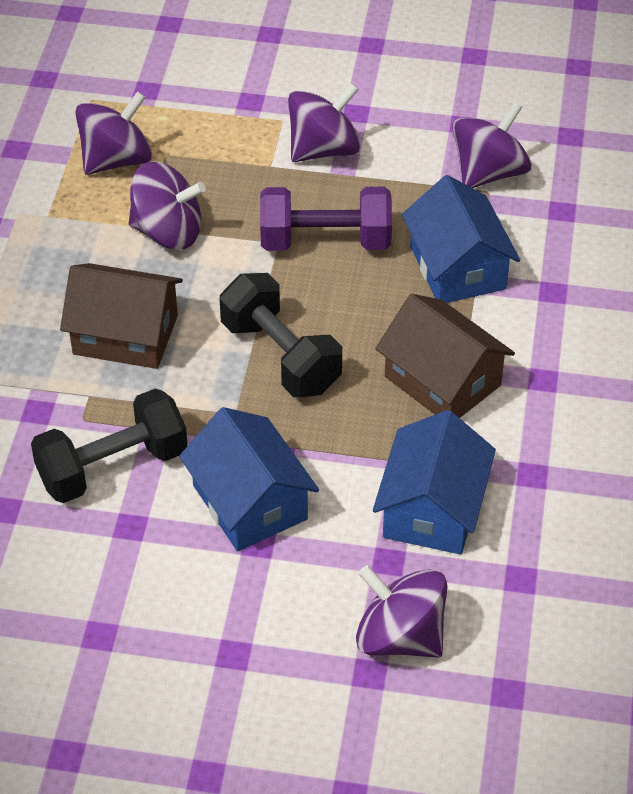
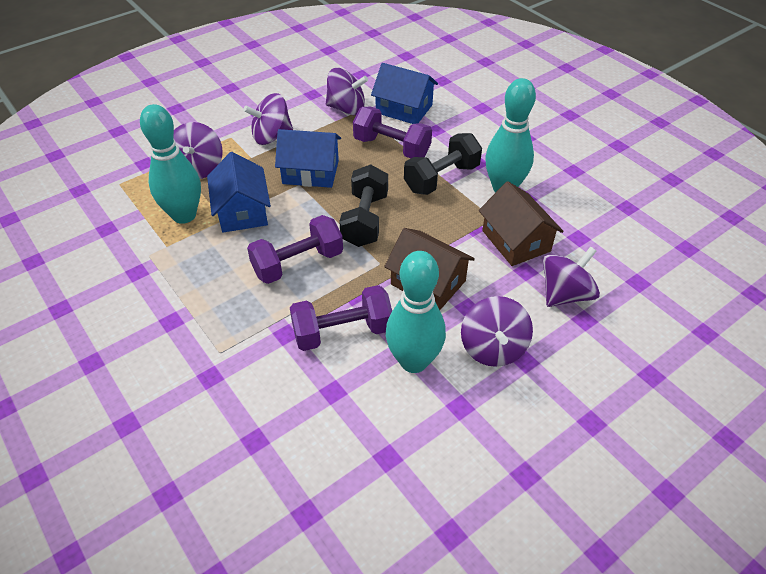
purple dumbbell: 1 -> 3
turquoise bowling pin: 0 -> 3

